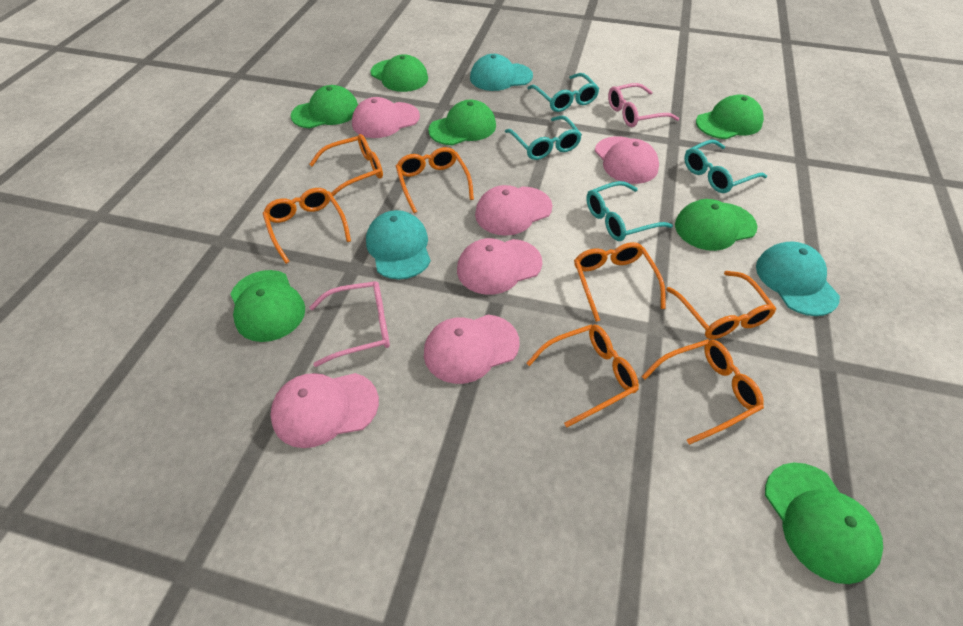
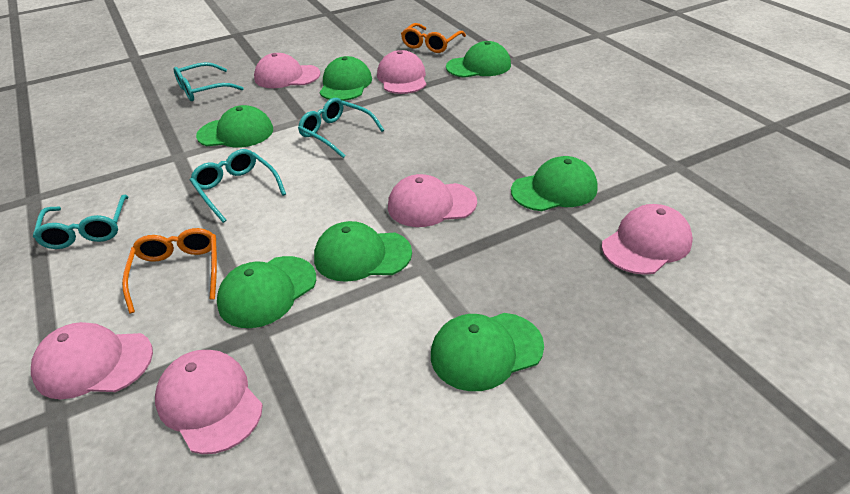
orange glasses: 7 -> 2
pink glasses: 2 -> 0
turquoise cap: 3 -> 0

